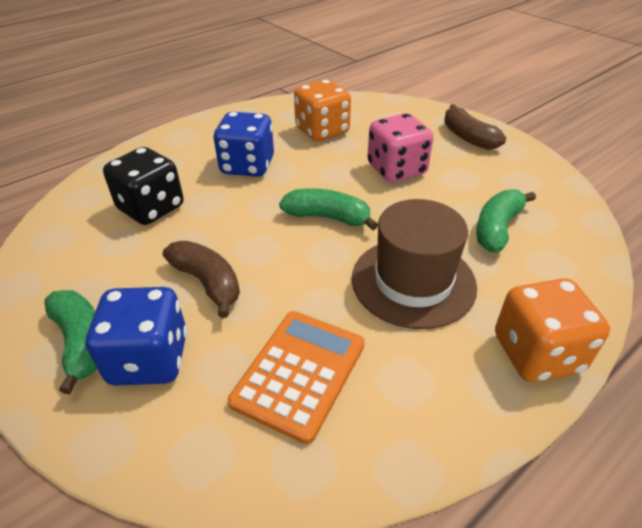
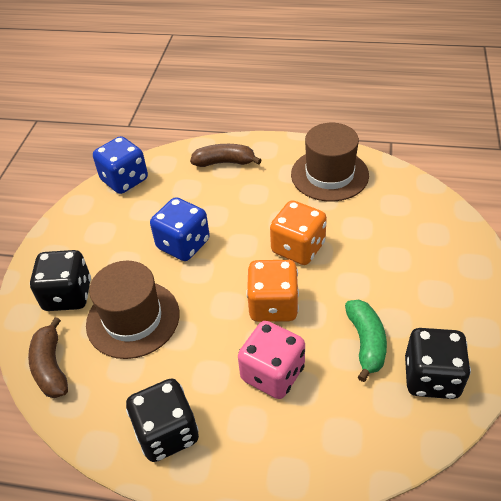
black dice: 1 -> 3
brown hat: 1 -> 2
green banana: 3 -> 1
orange calculator: 1 -> 0

